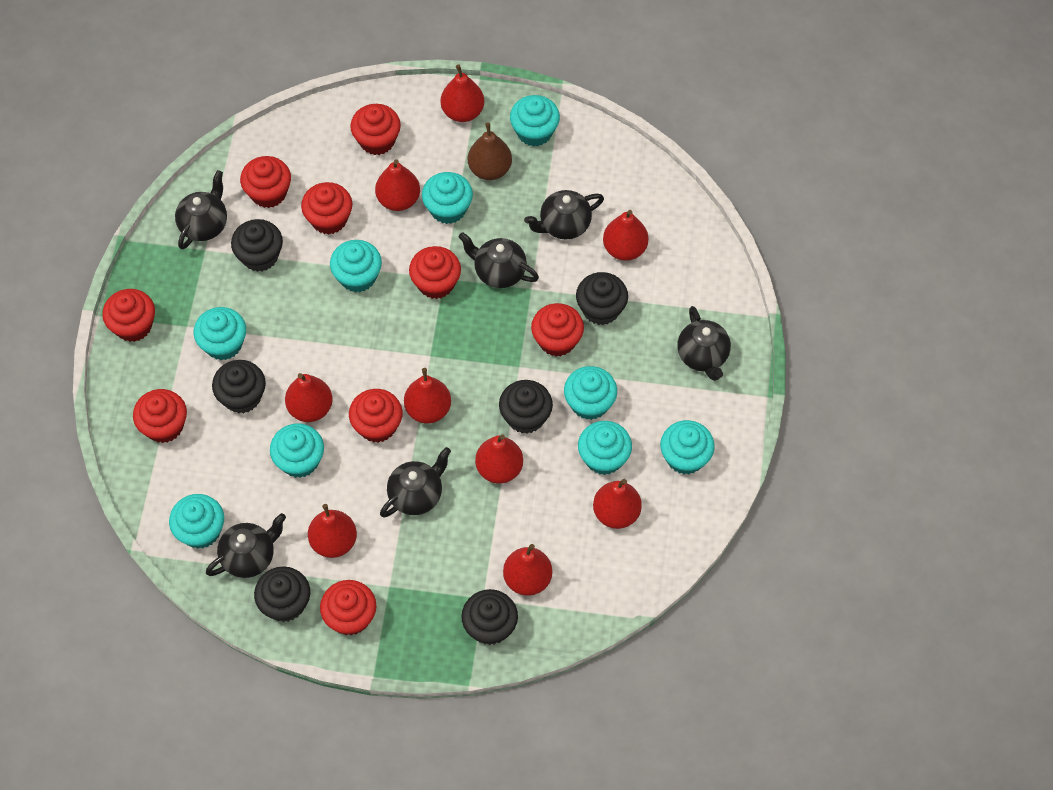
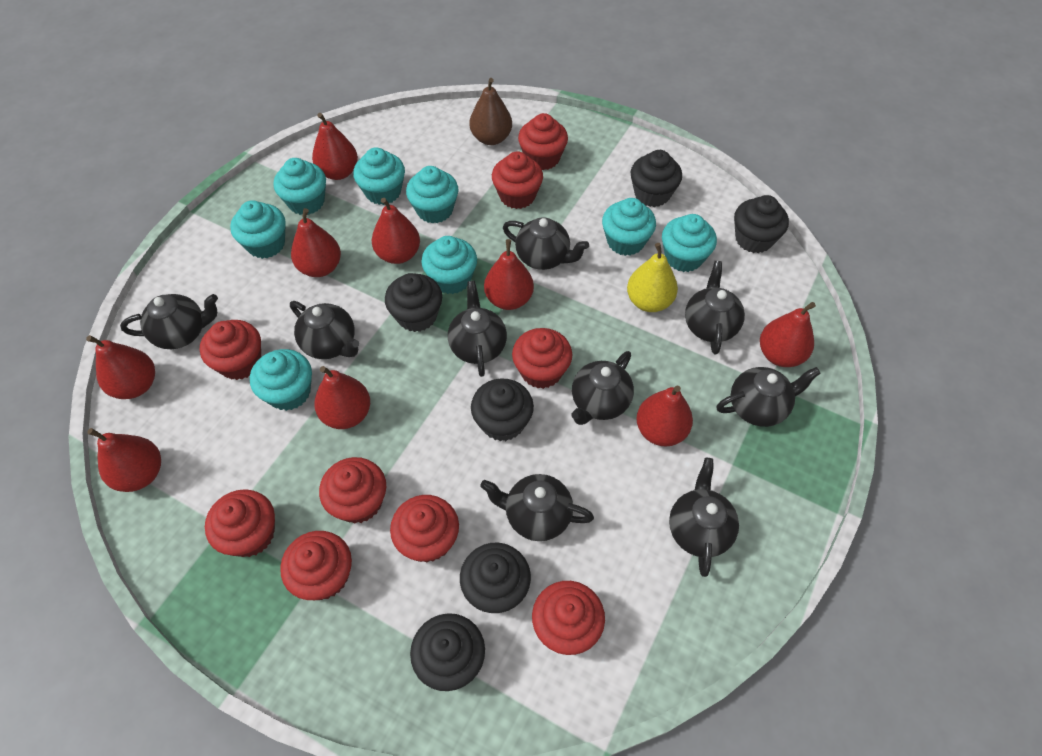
black teapot: 6 -> 9
turquoise cupcake: 9 -> 8
yellow pear: 0 -> 1

